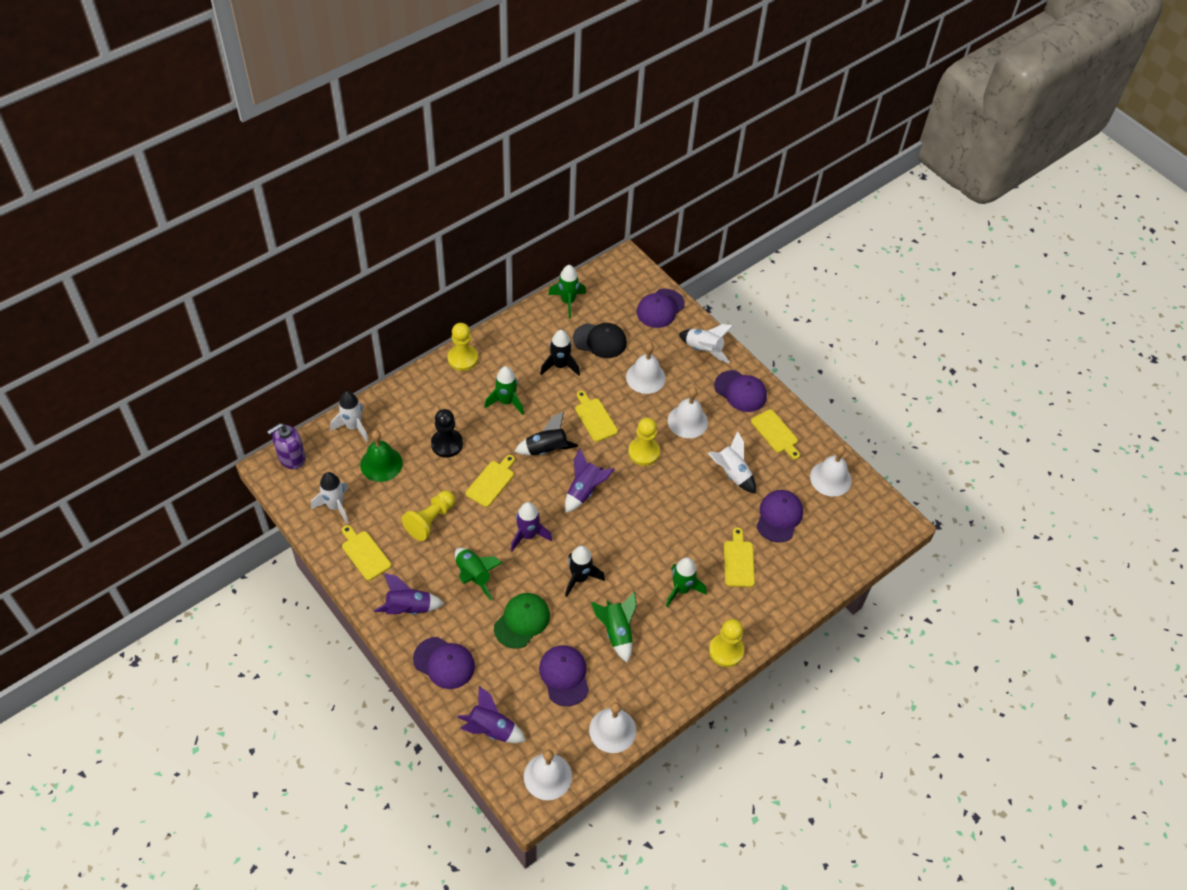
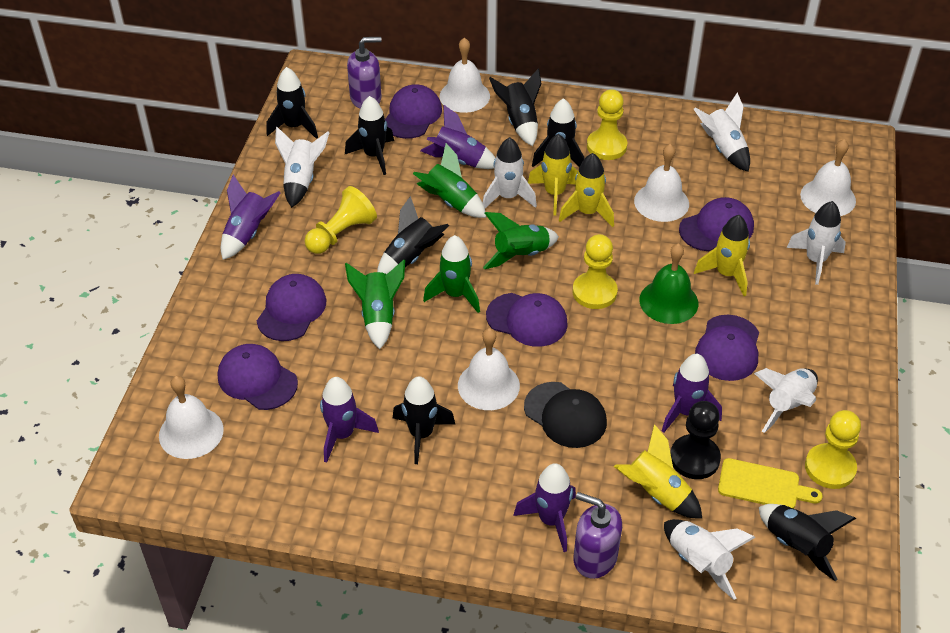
black rocket: 3 -> 7
green cap: 1 -> 0
green rocket: 5 -> 4
purple cap: 5 -> 6
purple rocket: 4 -> 5
purple soap dispenser: 1 -> 2
white rocket: 4 -> 6
yellow cutting board: 5 -> 1
yellow rocket: 0 -> 4

